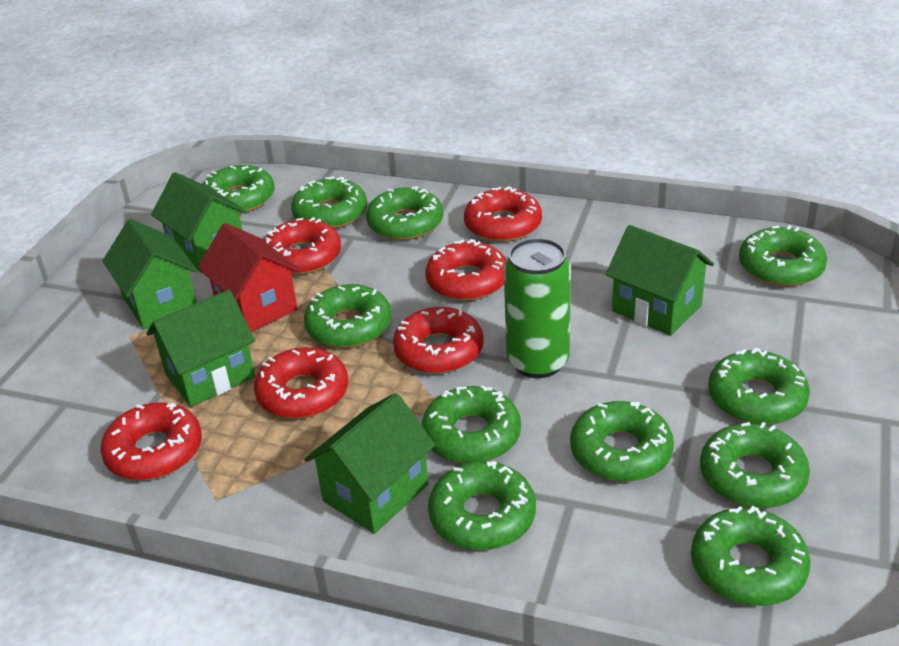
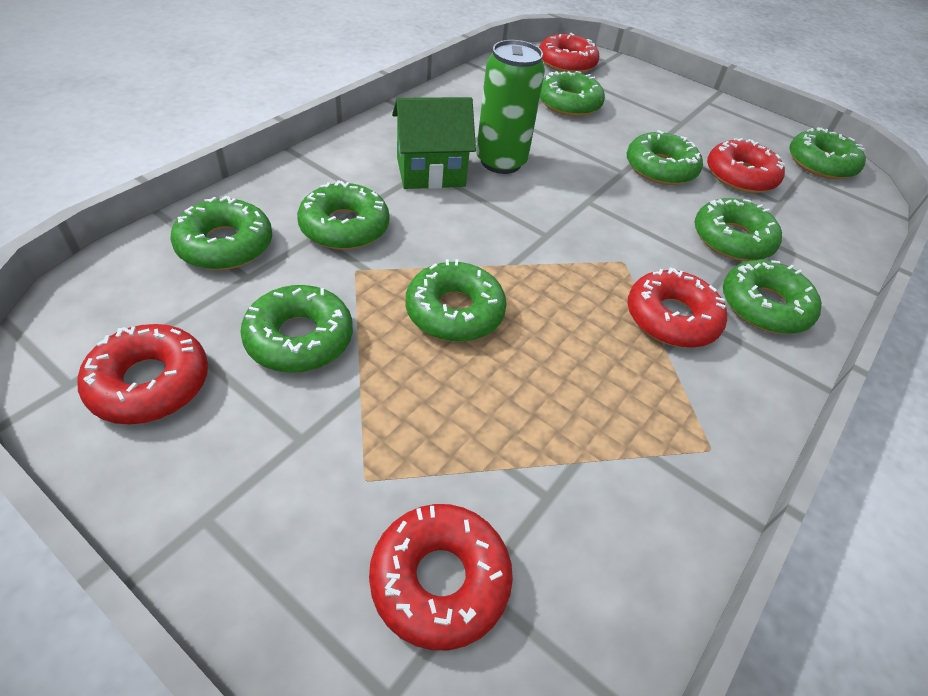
green donut: 11 -> 9
green house: 5 -> 1
red donut: 6 -> 5
red house: 1 -> 0

